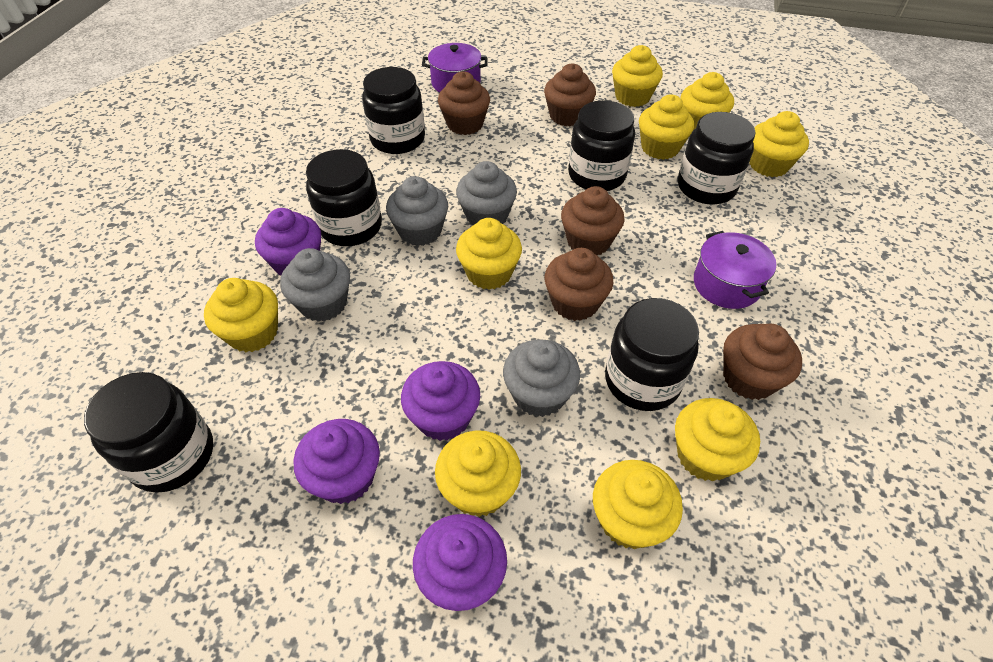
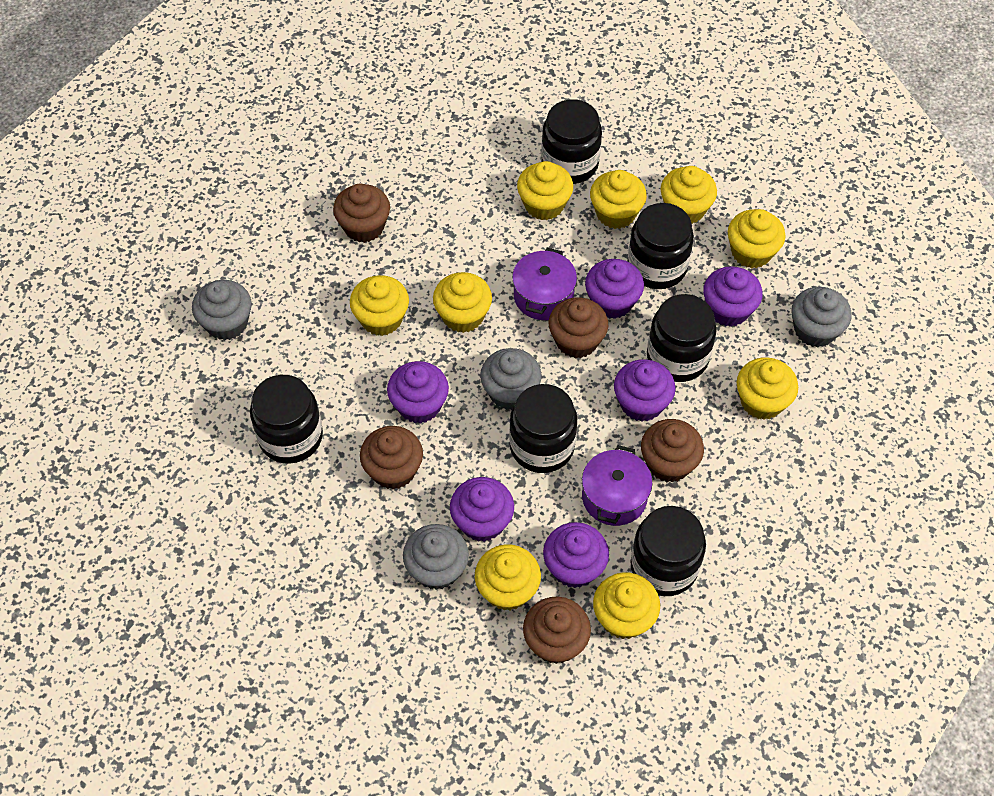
purple cupcake: 4 -> 6

